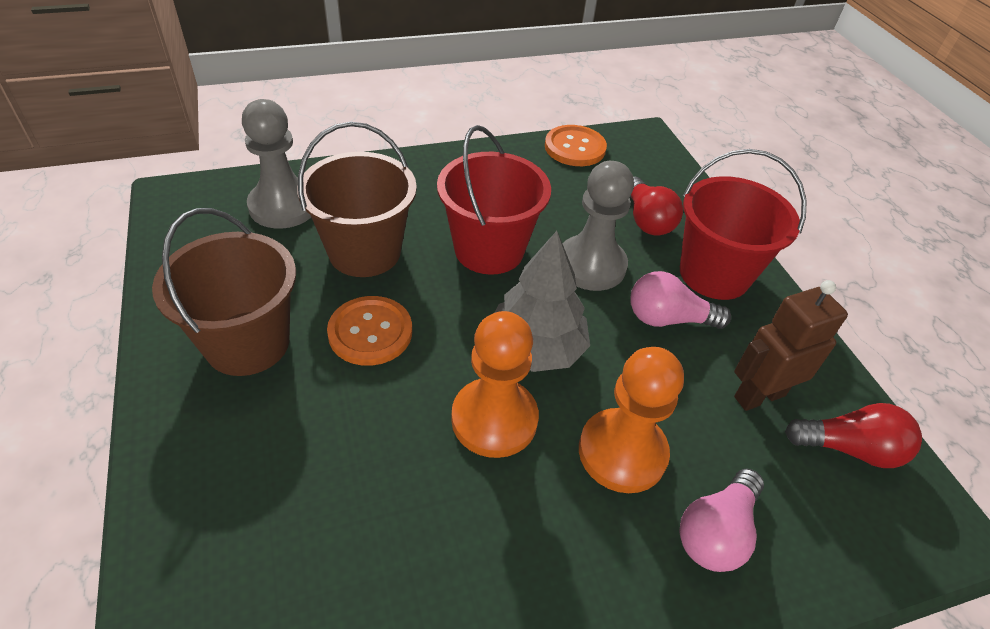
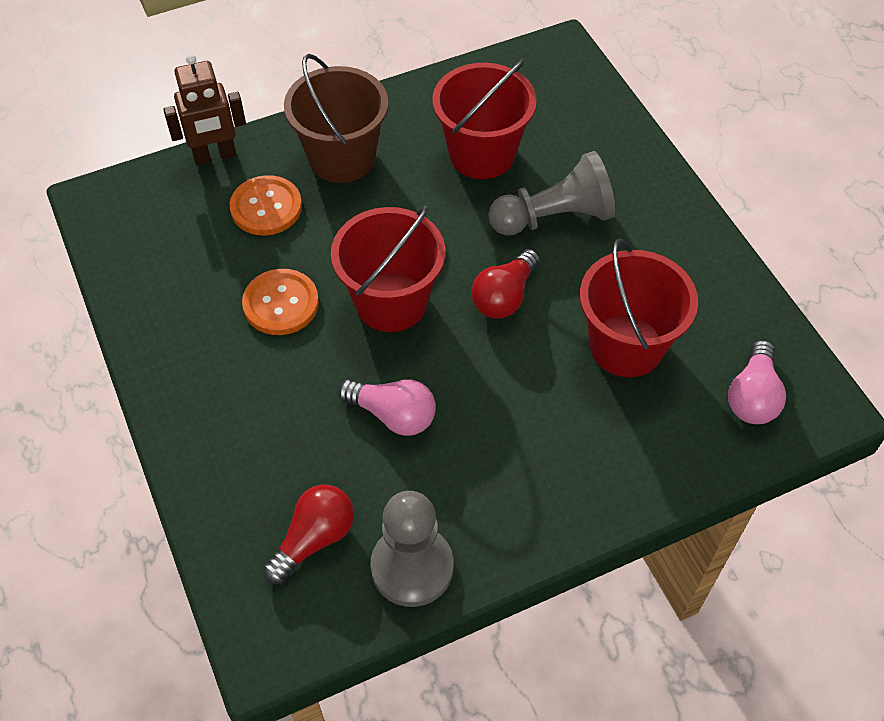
brown bucket: 2 -> 1
grey tree: 1 -> 0
orange pawn: 2 -> 0
red bucket: 2 -> 3

